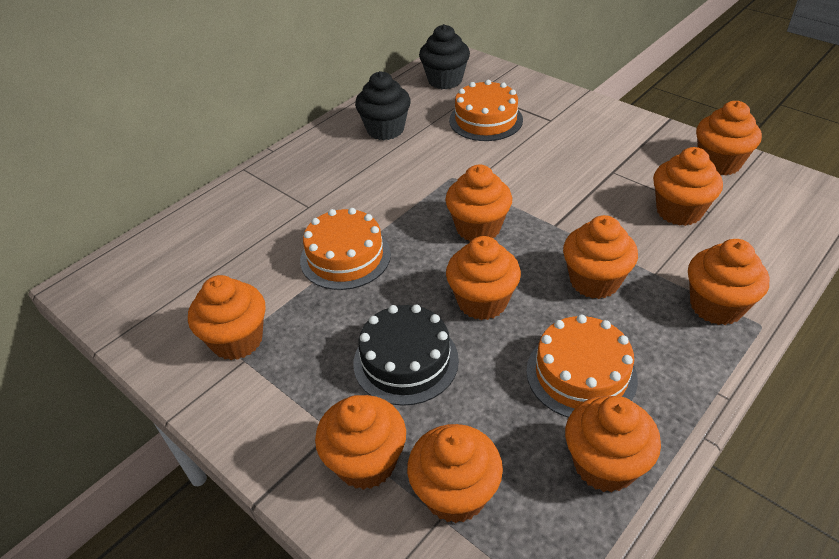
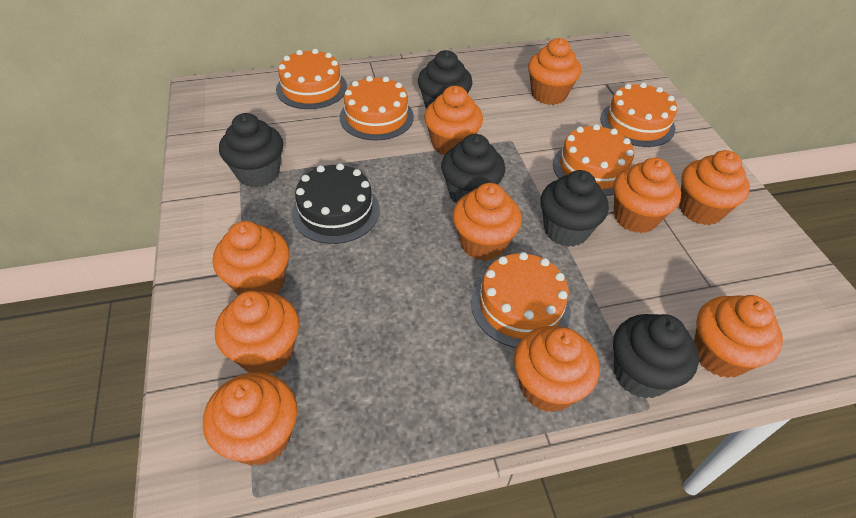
black cupcake: 2 -> 5
orange cake: 3 -> 5

